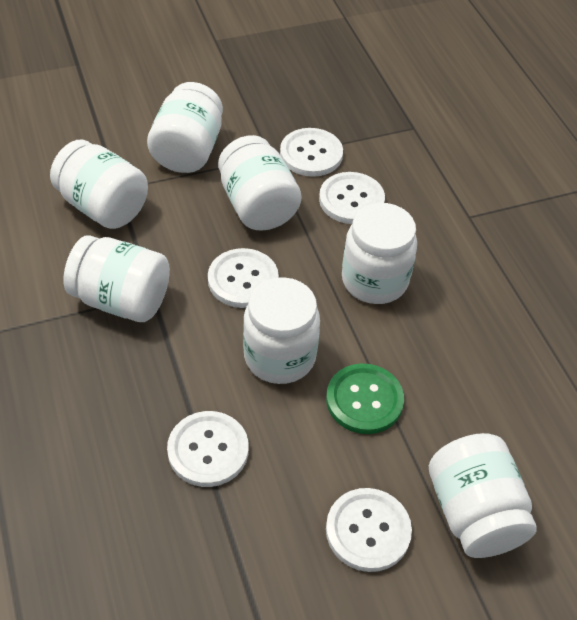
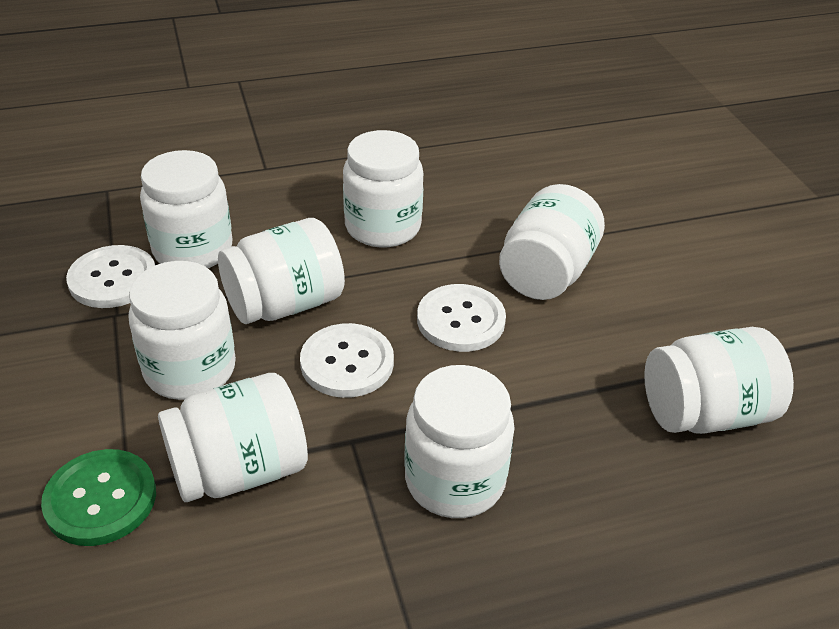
white button: 5 -> 3
white jar: 7 -> 8

